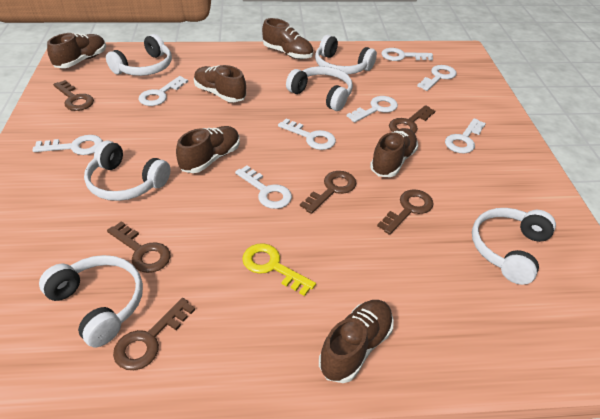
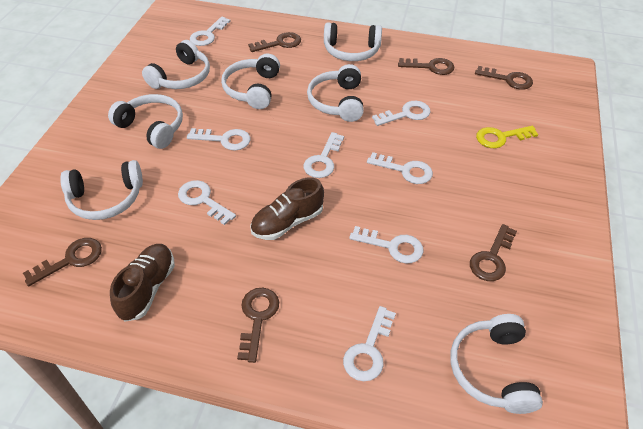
brown shoe: 6 -> 2
white headphones: 6 -> 7

